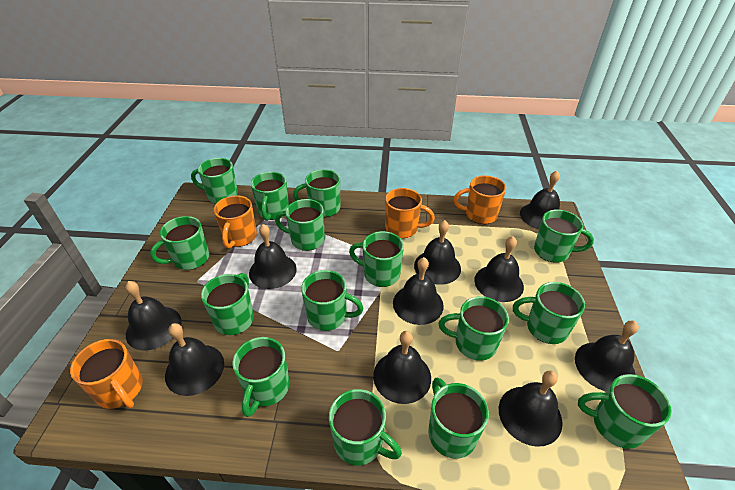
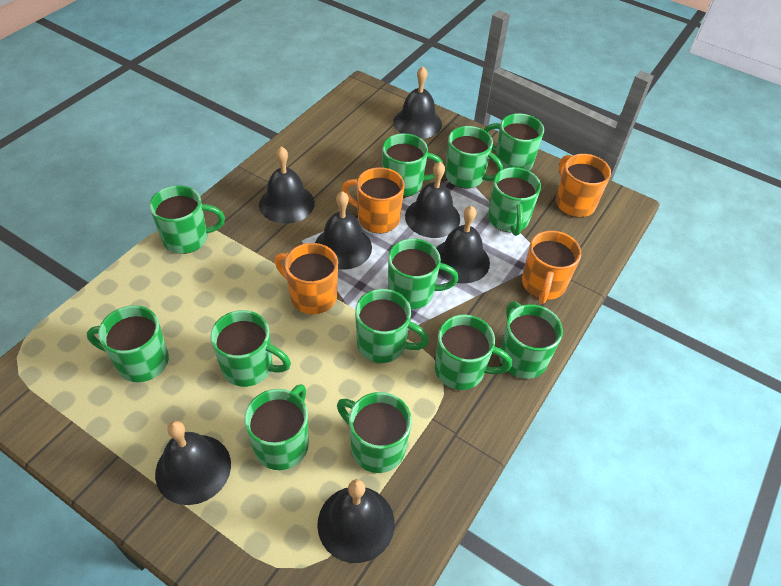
black bell: 10 -> 7
green mug: 15 -> 13

